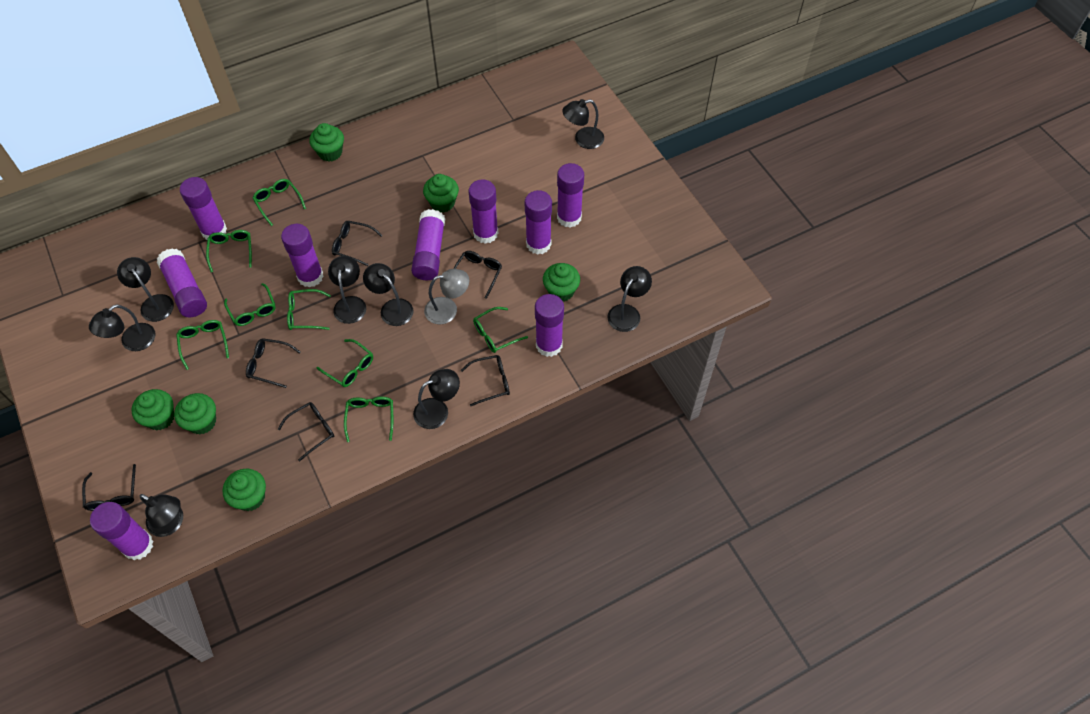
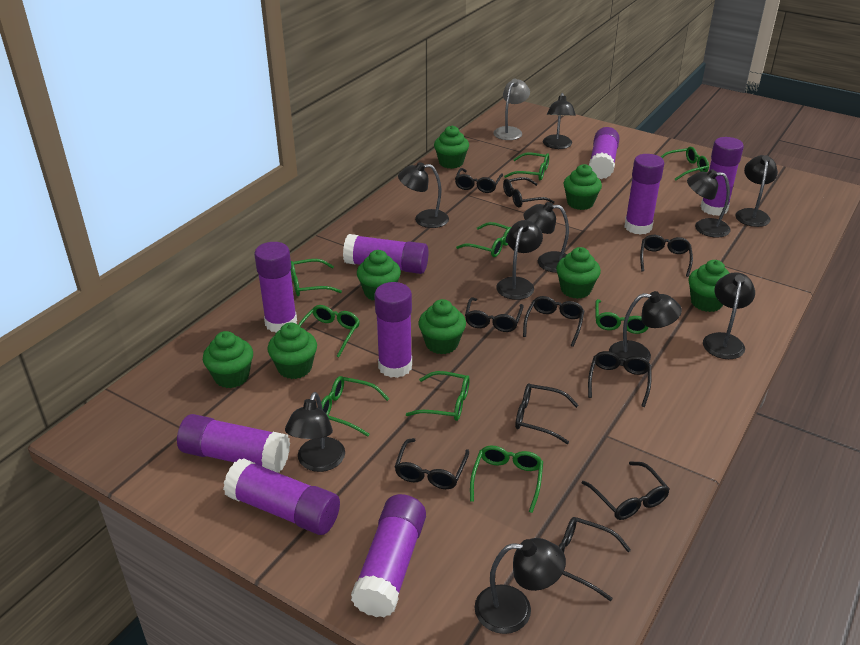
black glasses: 6 -> 10
black lamp: 8 -> 10
green cupcake: 6 -> 8
green glasses: 8 -> 9

